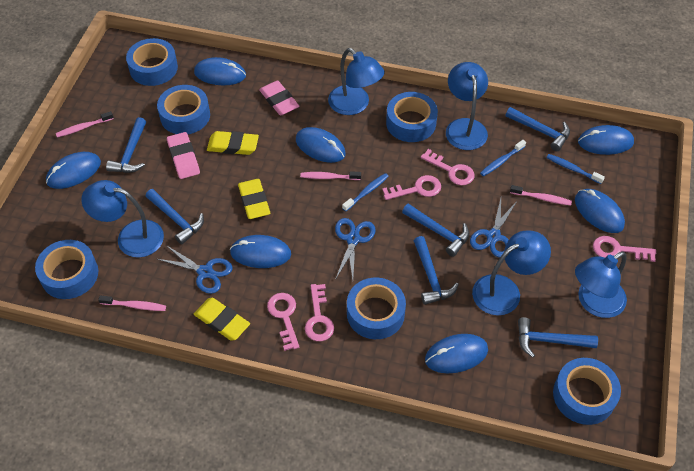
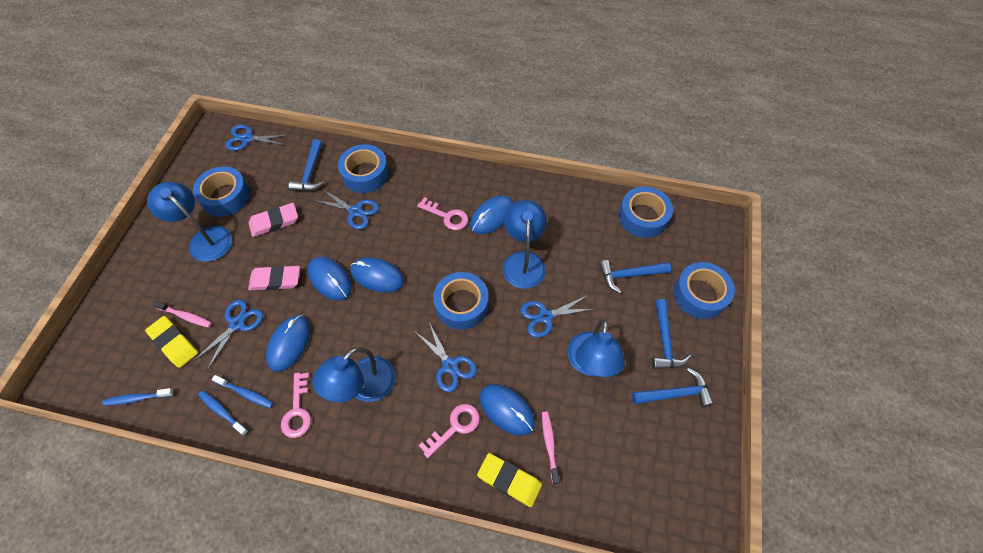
blue hammer: 6 -> 4
blue lamp: 5 -> 4
blue mouse: 7 -> 5
blue scissors: 3 -> 5
blue tape: 6 -> 5
pink key: 5 -> 3
pink toothbrush: 4 -> 2
yellow eraser: 3 -> 2

